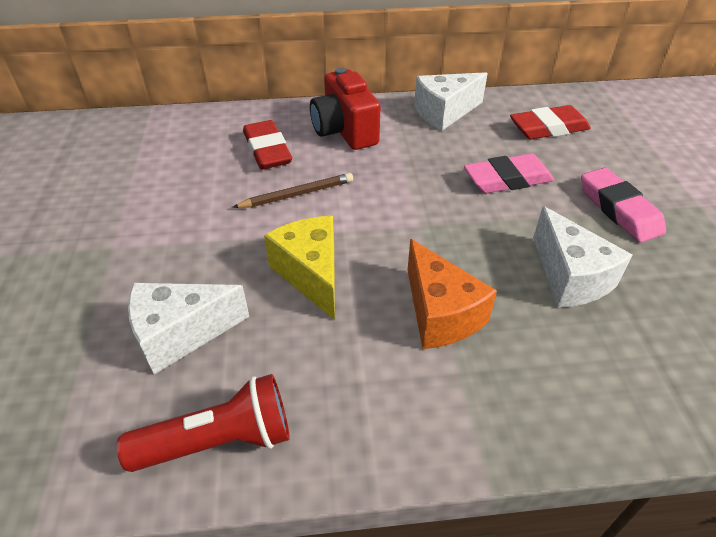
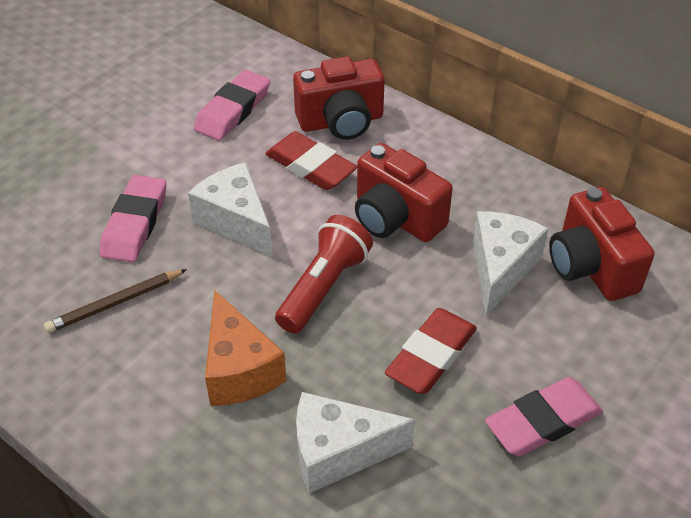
pink eraser: 2 -> 3
red camera: 1 -> 3
yellow cheese: 1 -> 0

